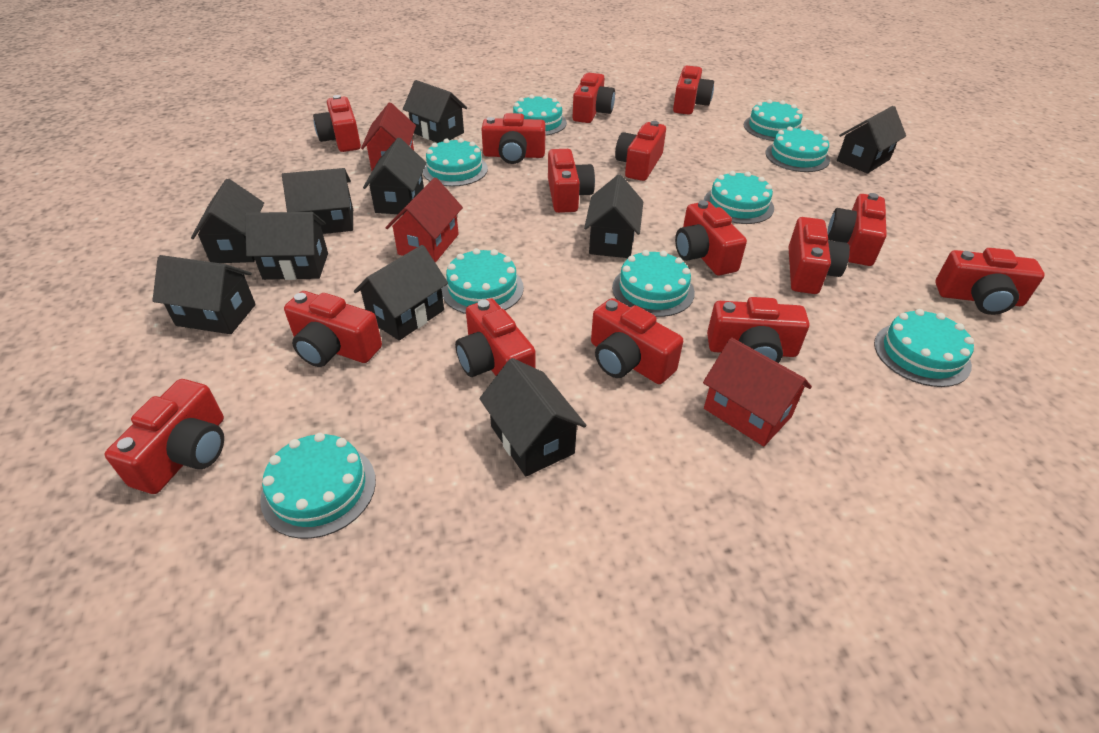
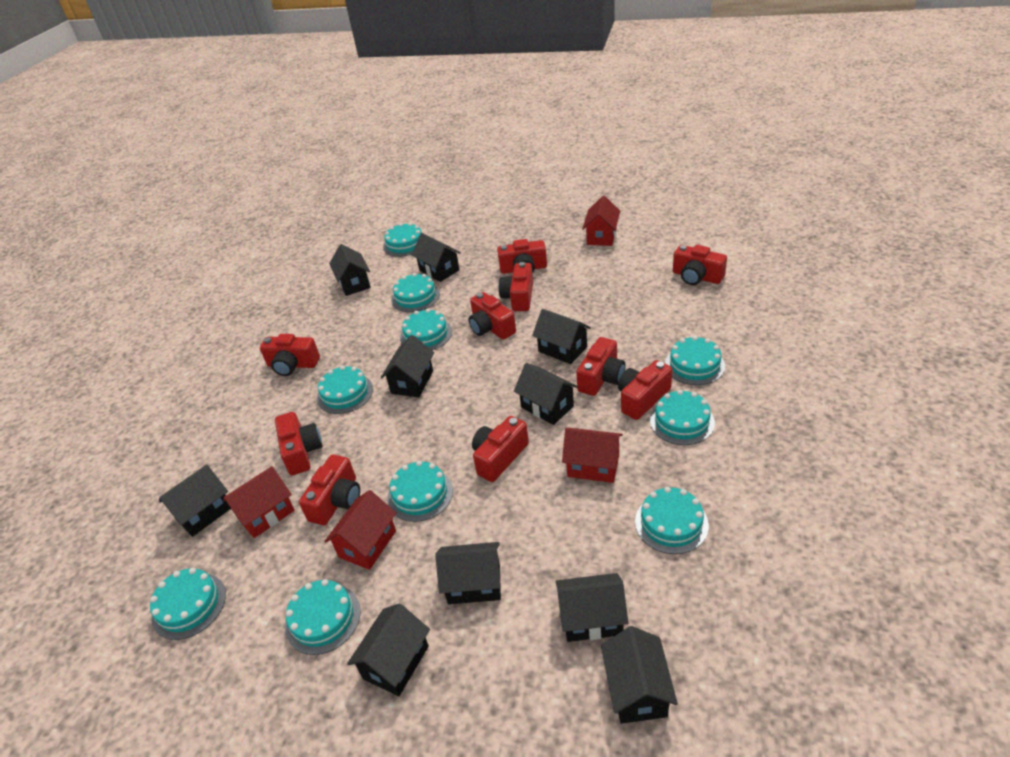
red camera: 15 -> 10
red house: 3 -> 4
turquoise cake: 9 -> 10

